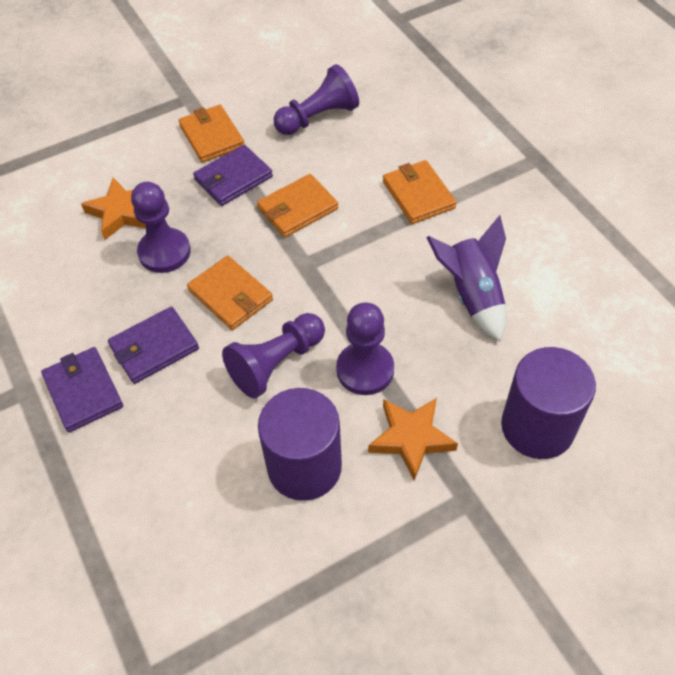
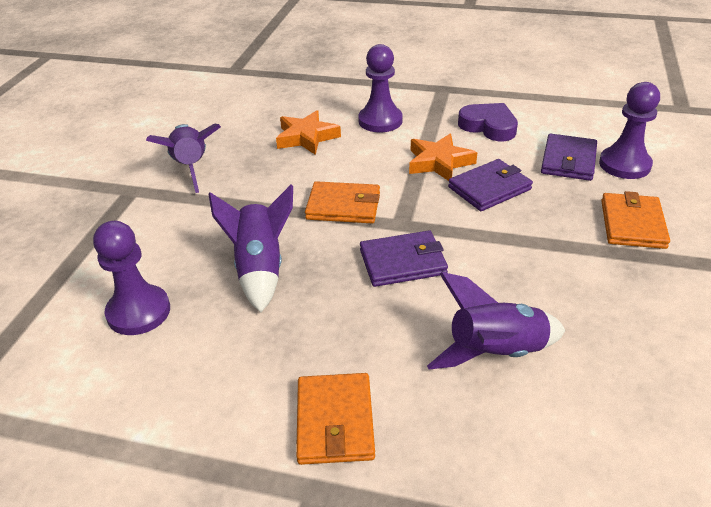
orange wallet: 4 -> 3
purple cylinder: 2 -> 0
purple heart: 0 -> 1
purple pawn: 4 -> 3
purple rocket: 1 -> 3

